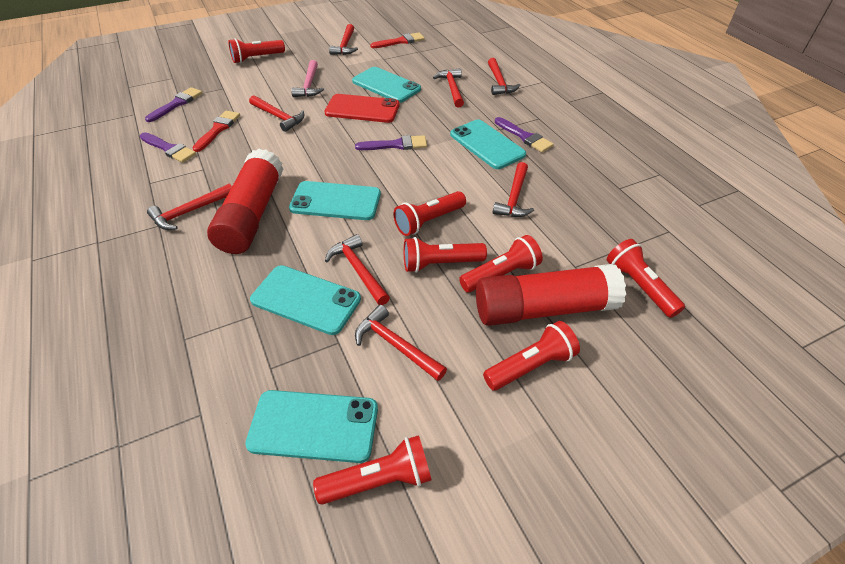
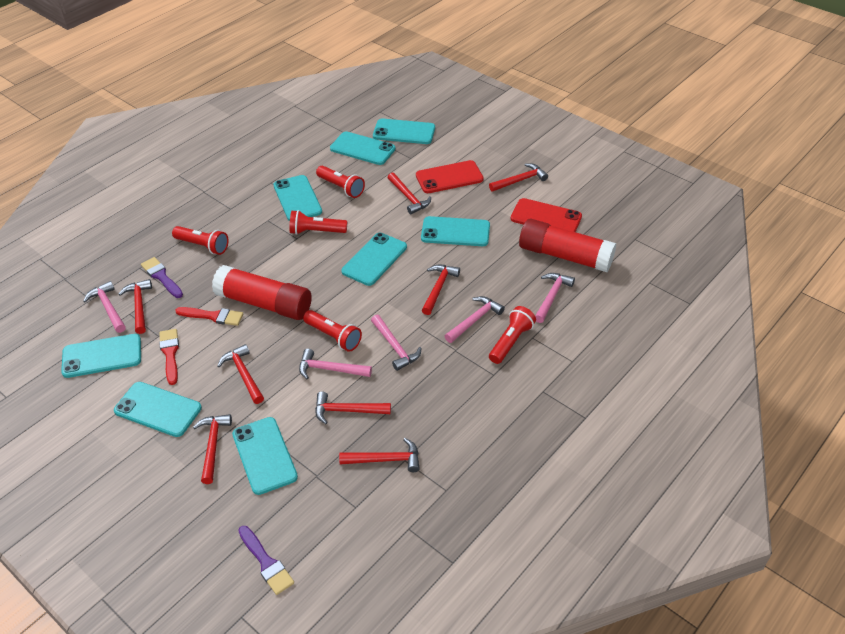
pink hammer: 1 -> 5
purple brush: 4 -> 2
red flashlight: 7 -> 5
red phone: 1 -> 2
turquoise phone: 5 -> 8

